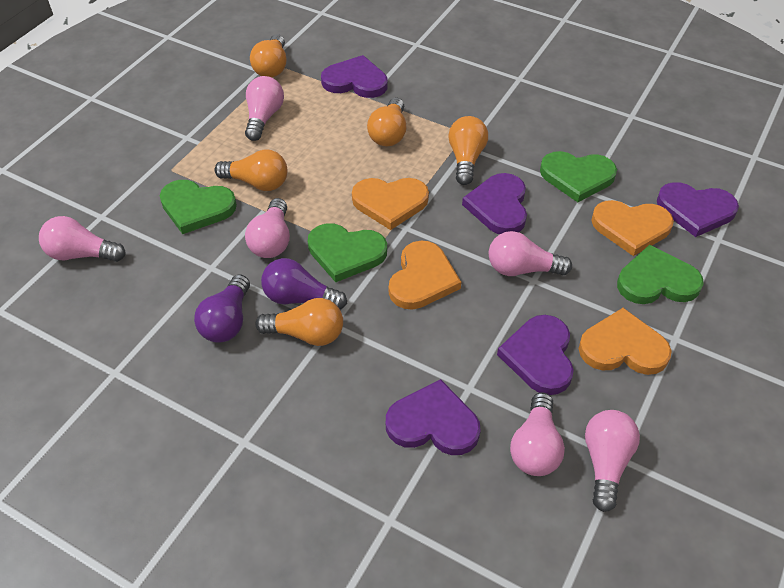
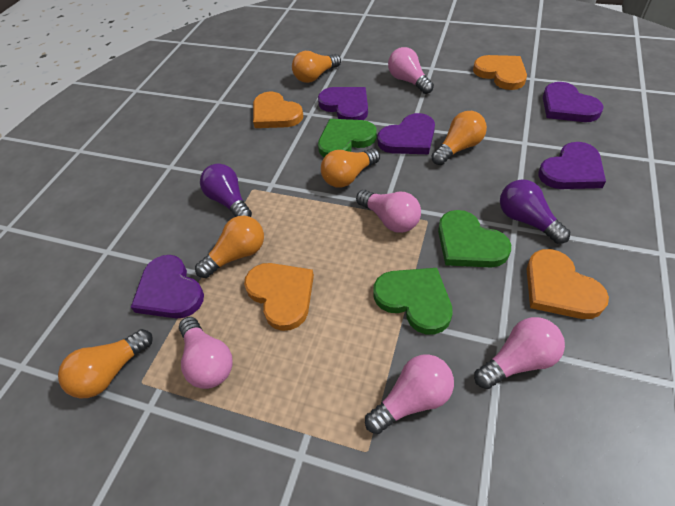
green heart: 4 -> 3
pink light bulb: 6 -> 5

